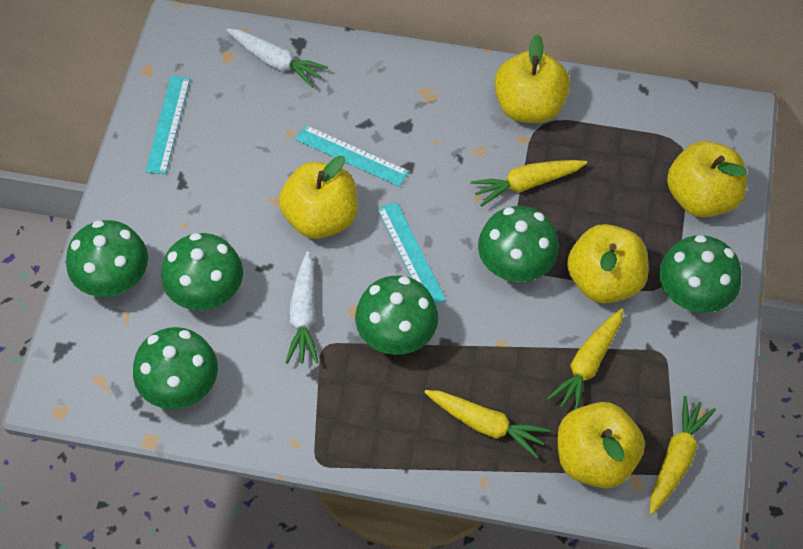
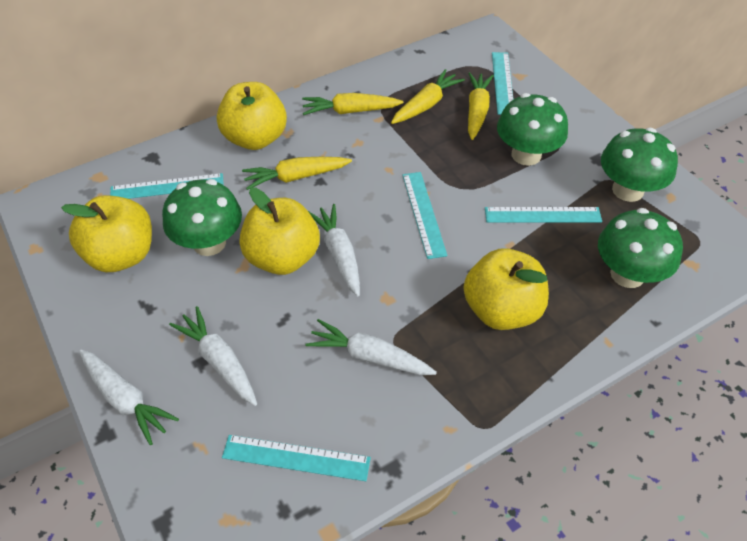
green mushroom: 6 -> 4
turquoise ruler: 3 -> 5
white carrot: 2 -> 4
yellow apple: 5 -> 4

